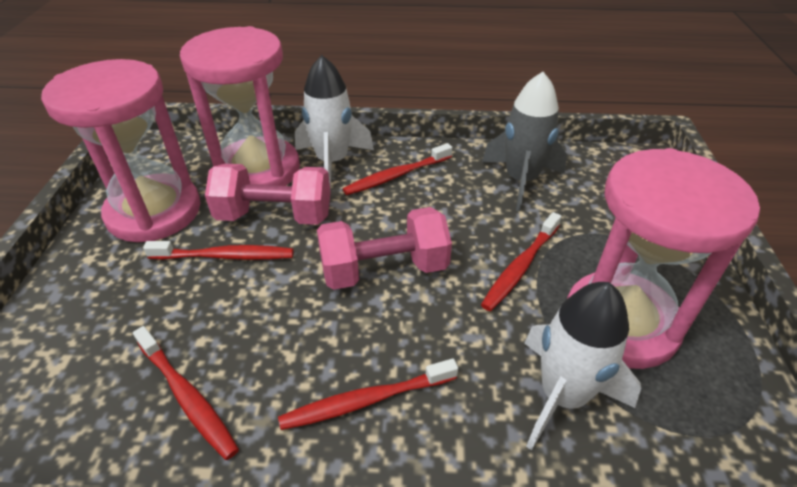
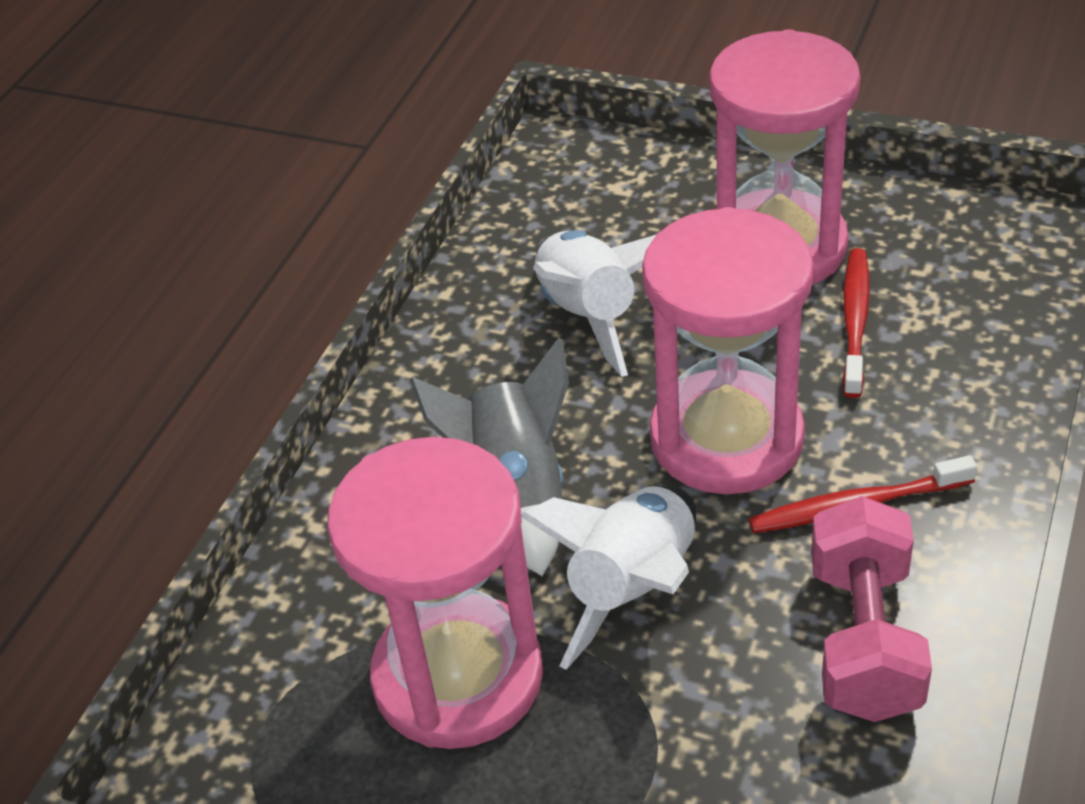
pink dumbbell: 2 -> 1
red toothbrush: 5 -> 2

